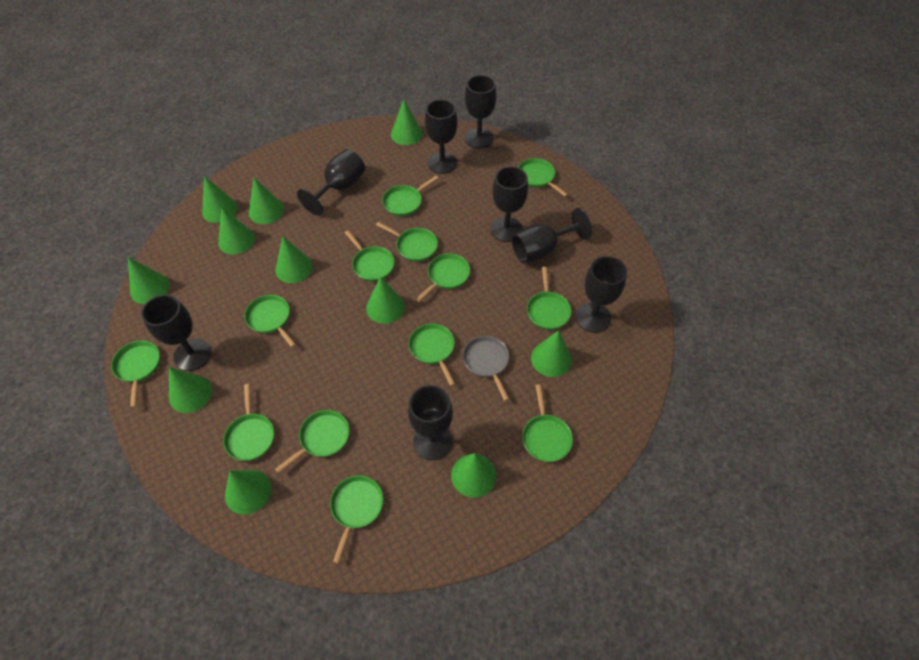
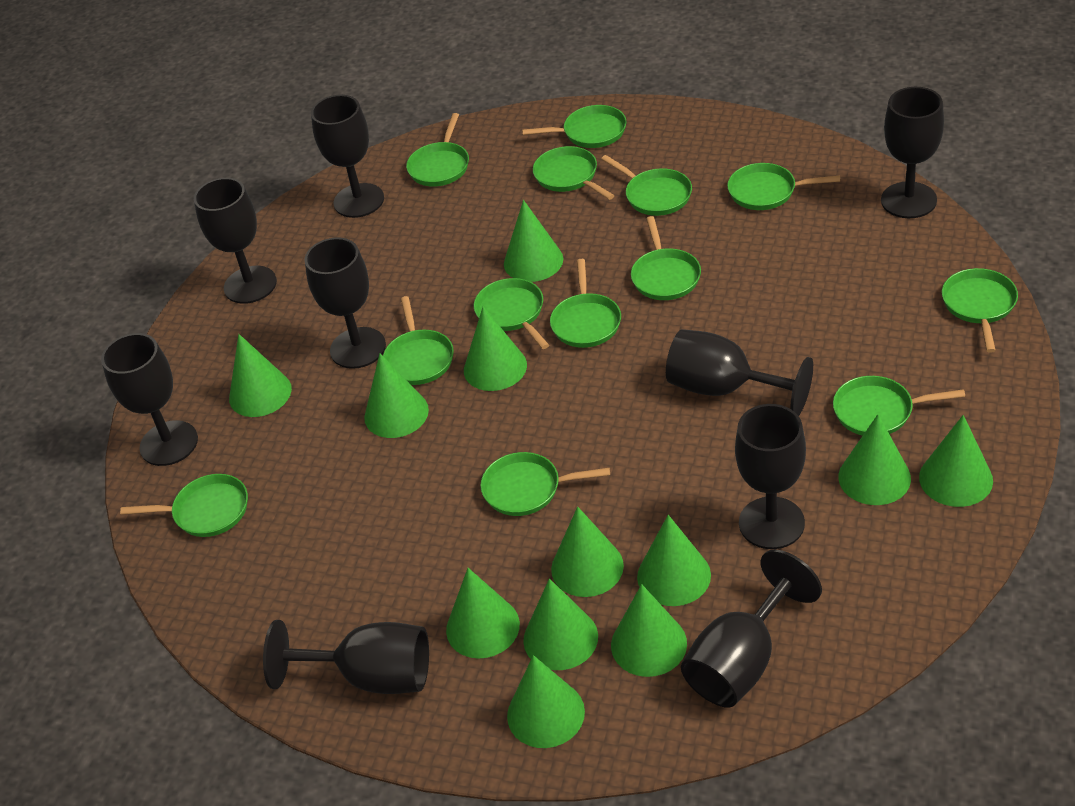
black goblet: 8 -> 9
green cone: 11 -> 12
grey pan: 1 -> 0

